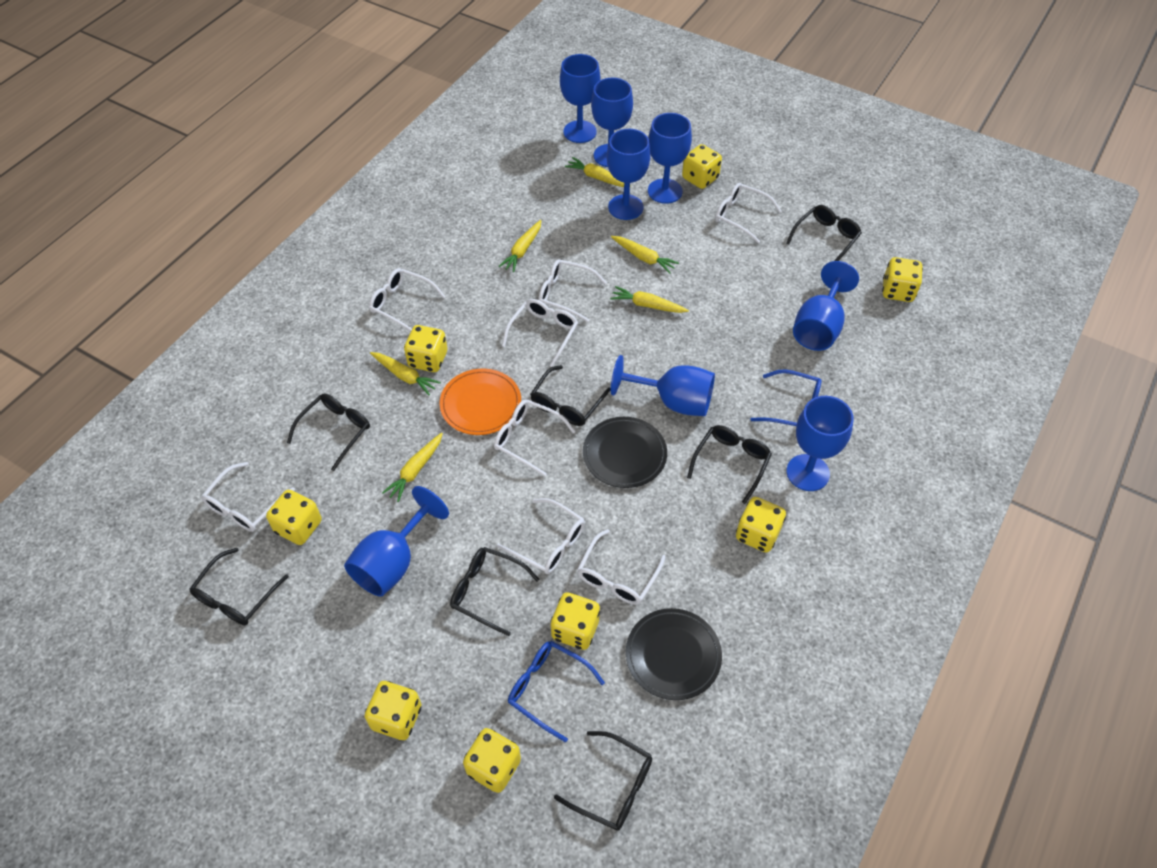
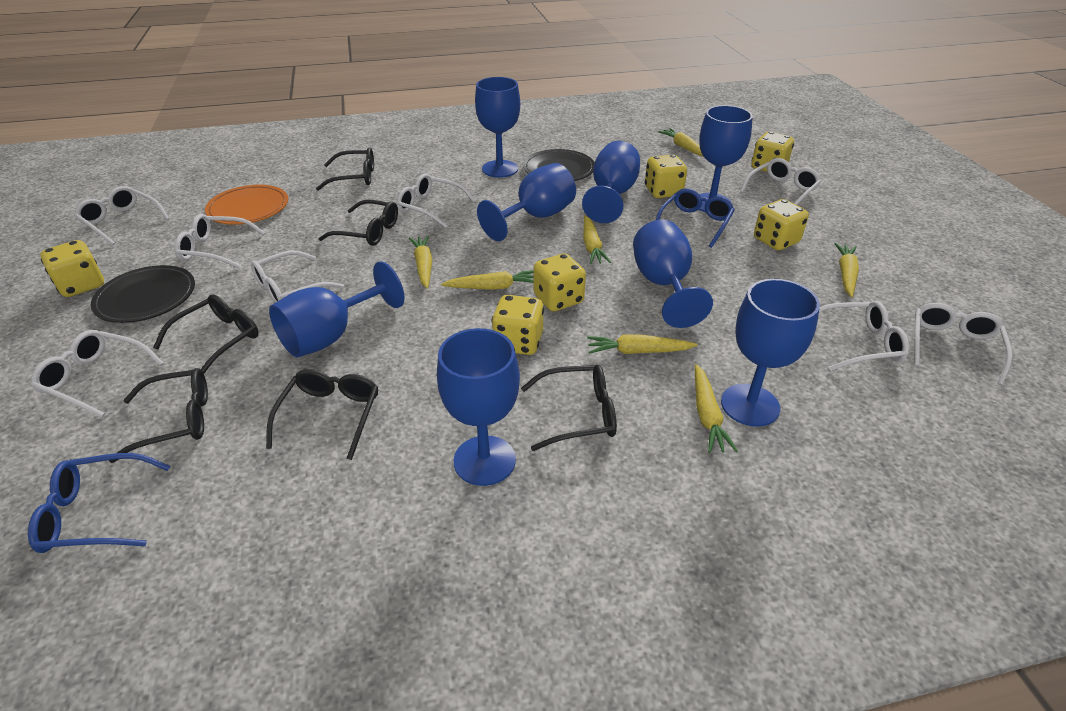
black glasses: 7 -> 6
yellow carrot: 6 -> 7
yellow dice: 8 -> 6

